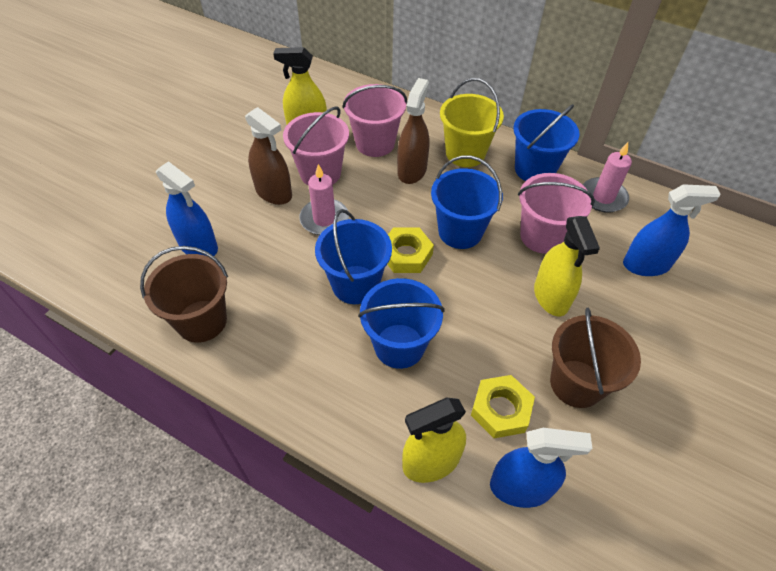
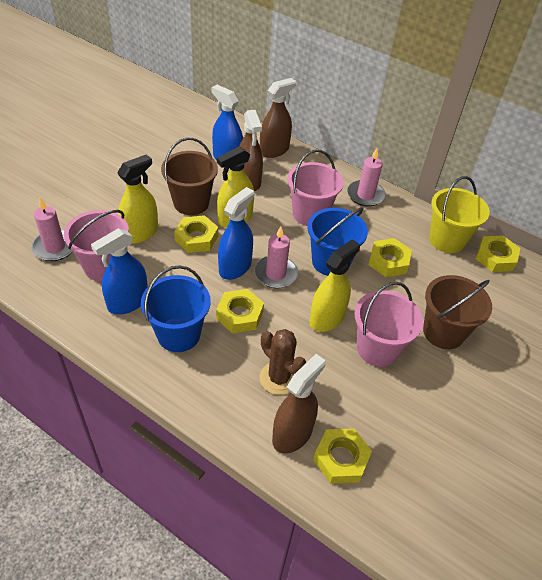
blue bucket: 4 -> 2
brown cactus: 0 -> 1
brown spray bottle: 2 -> 3
pink candle: 2 -> 3
yellow nut: 2 -> 5

